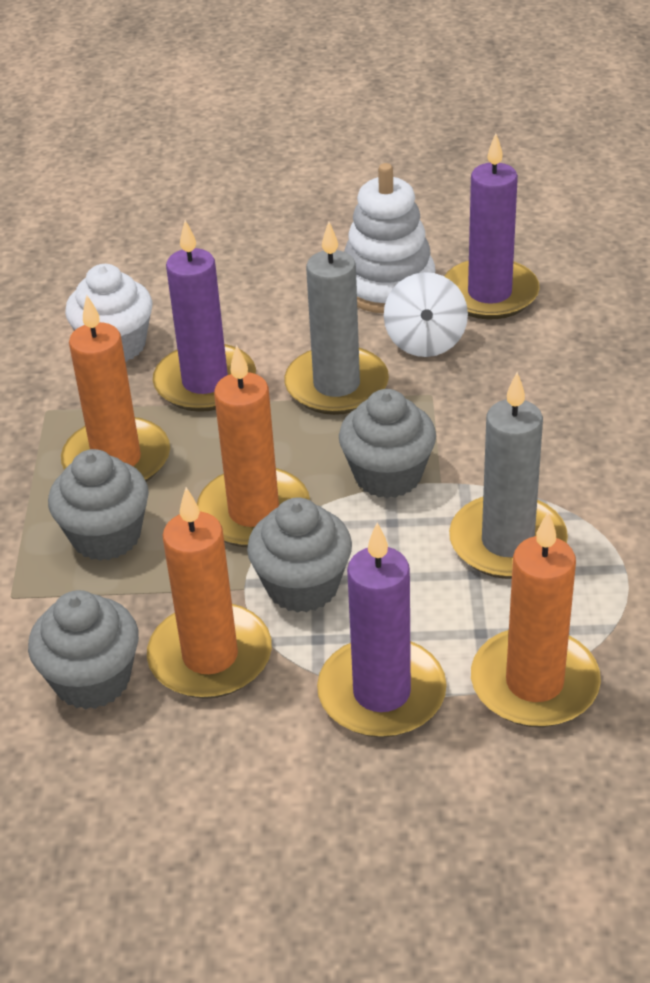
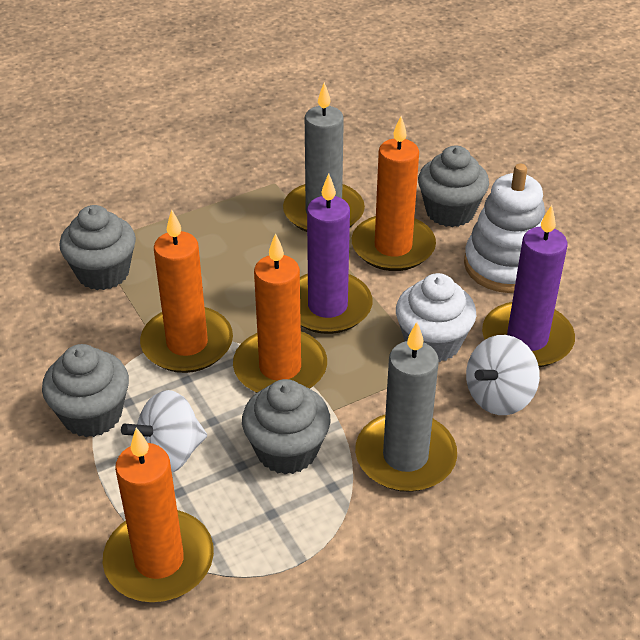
purple candle: 3 -> 2
white spinning top: 1 -> 2

